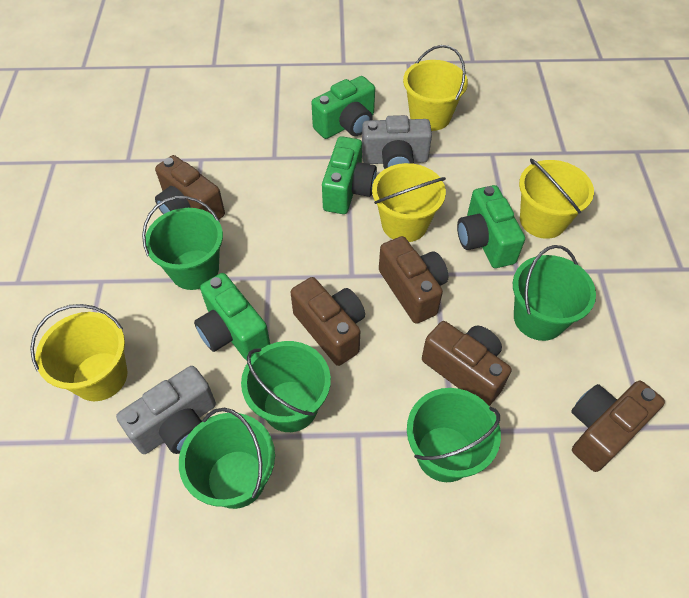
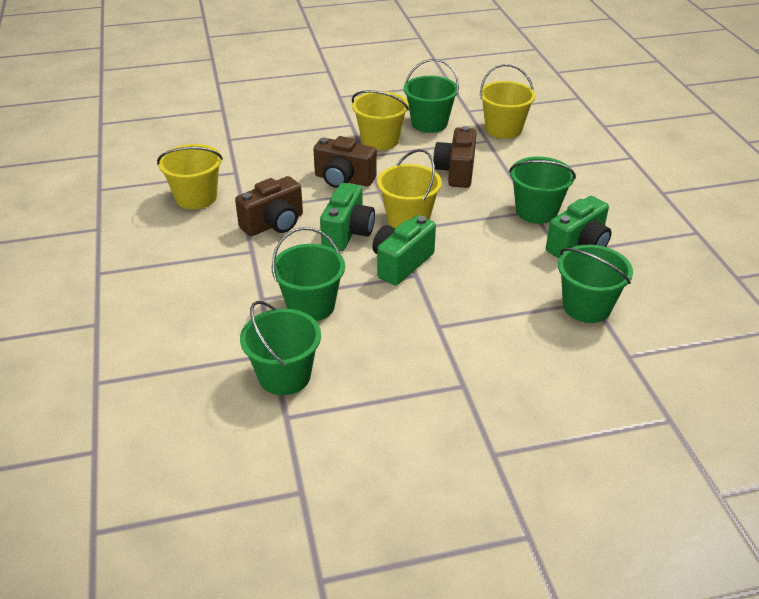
brown camera: 5 -> 3
green camera: 4 -> 3
grey camera: 2 -> 0

